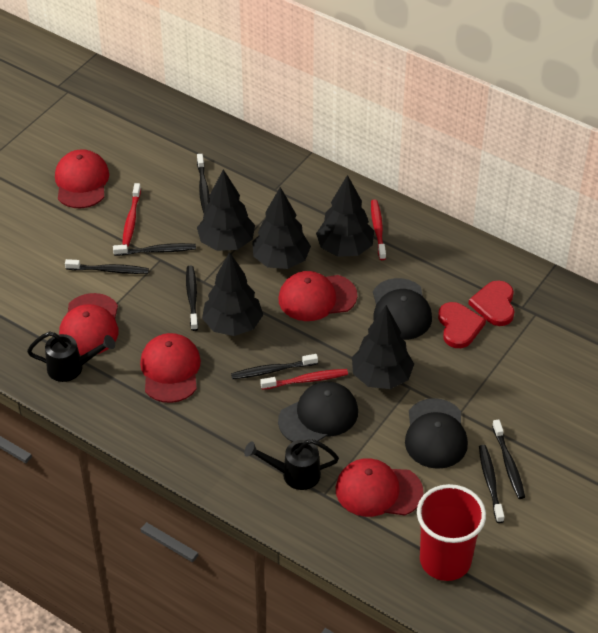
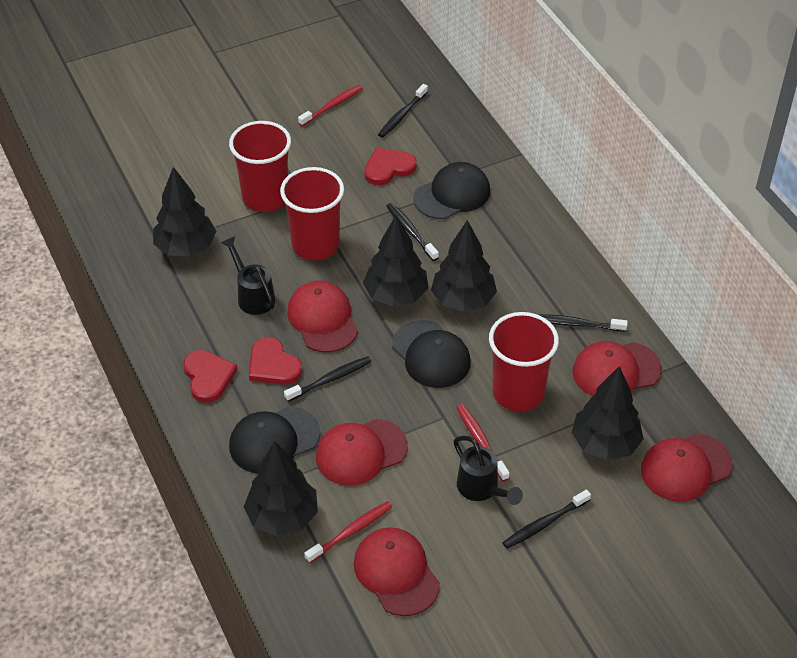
black toothbrush: 7 -> 5
red cup: 1 -> 3
red heart: 2 -> 3

